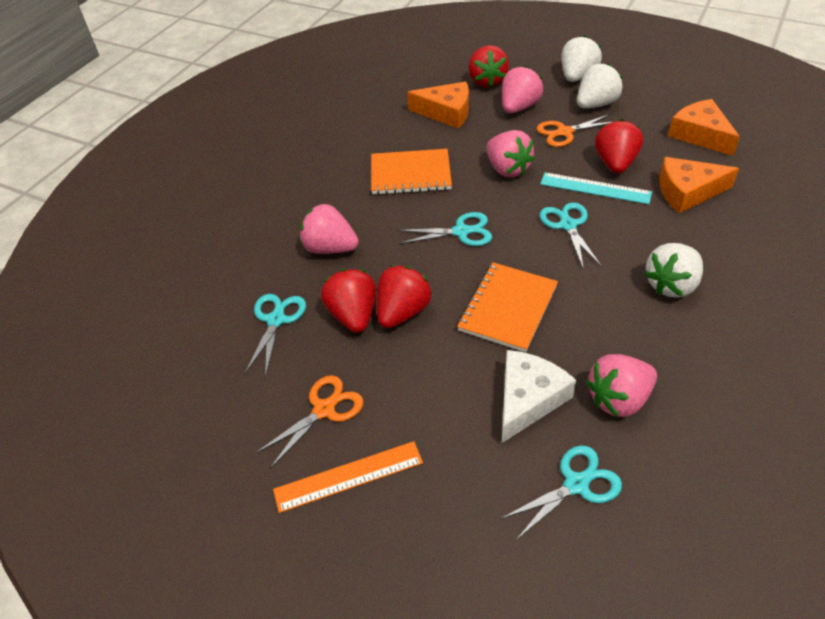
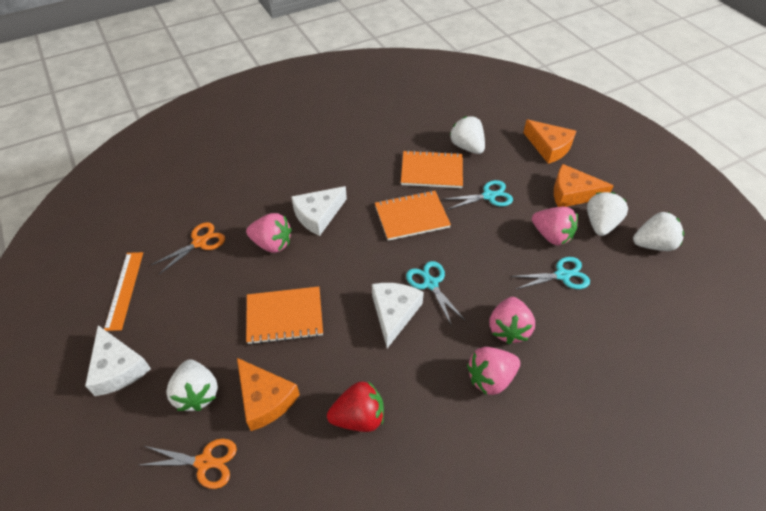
orange notebook: 2 -> 3
red strawberry: 4 -> 1
turquoise ruler: 1 -> 0
turquoise scissors: 4 -> 3
white cheese: 1 -> 3
white strawberry: 3 -> 4

